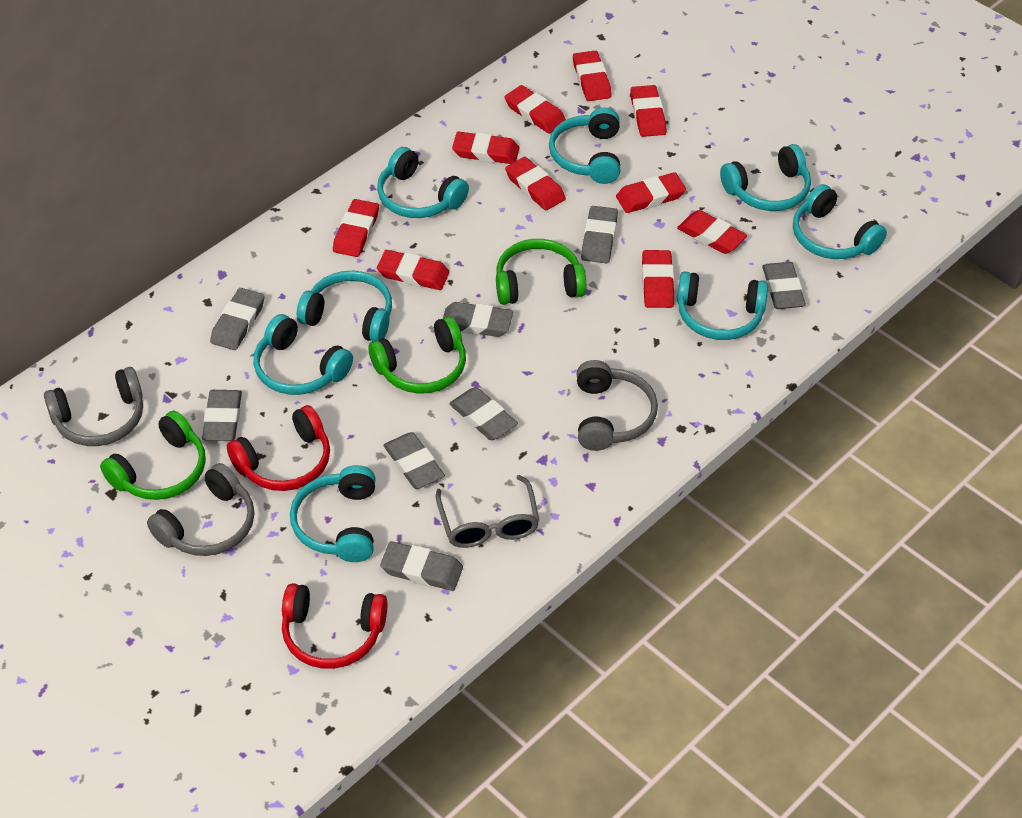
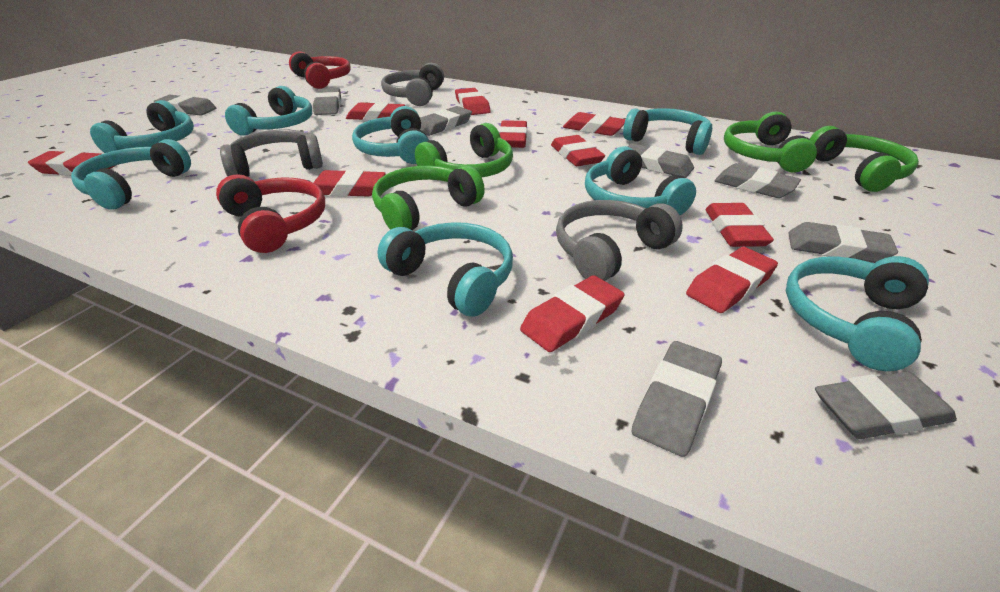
green headphones: 3 -> 4
grey glasses: 1 -> 0

